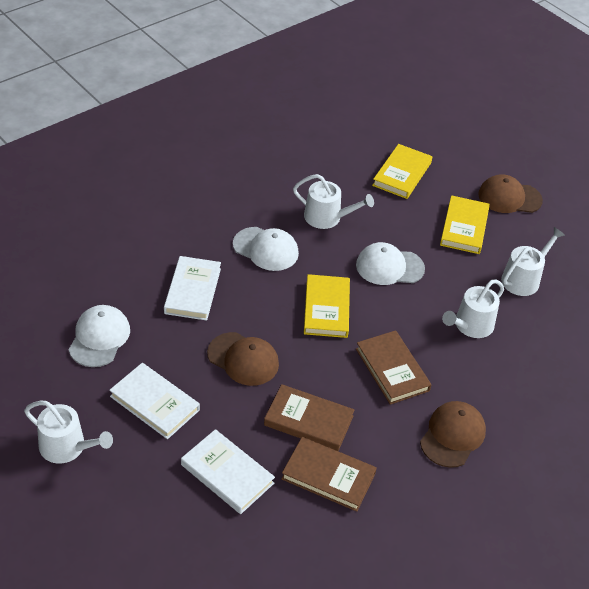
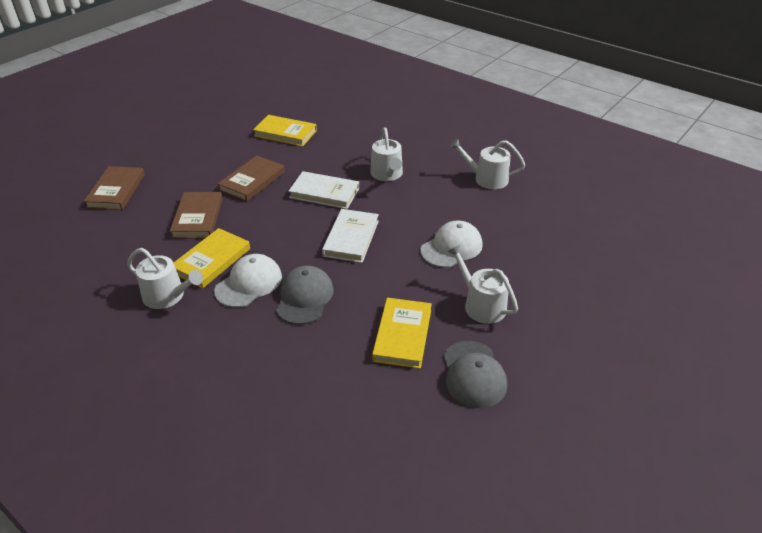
brown cap: 3 -> 0
grey cap: 0 -> 2
white book: 3 -> 2
white cap: 3 -> 2

